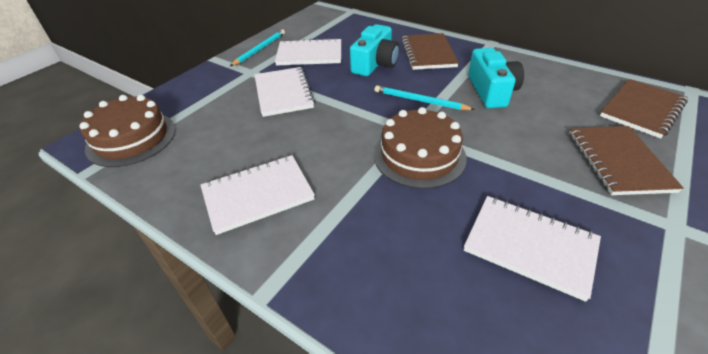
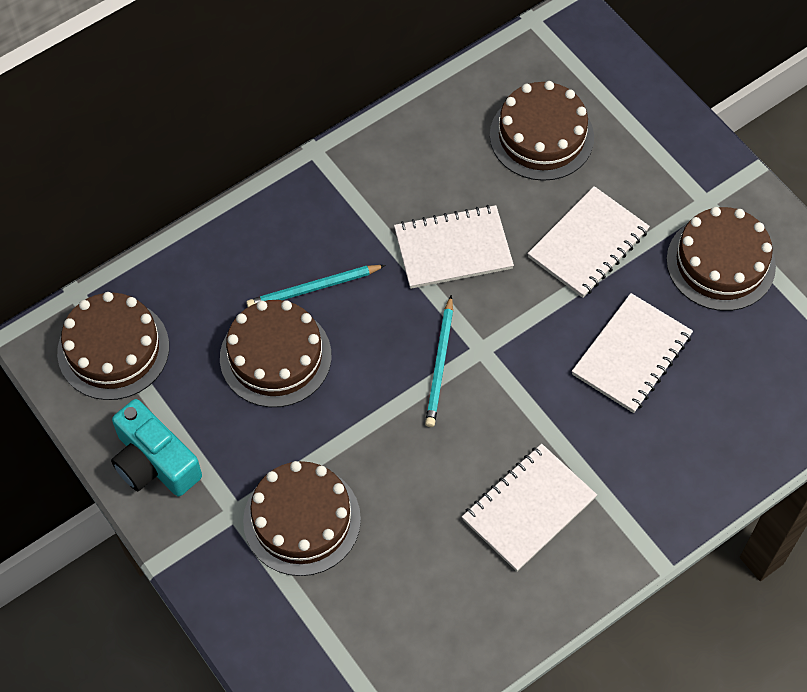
brown cake: 2 -> 5
brown notebook: 3 -> 0
turquoise camera: 2 -> 1

